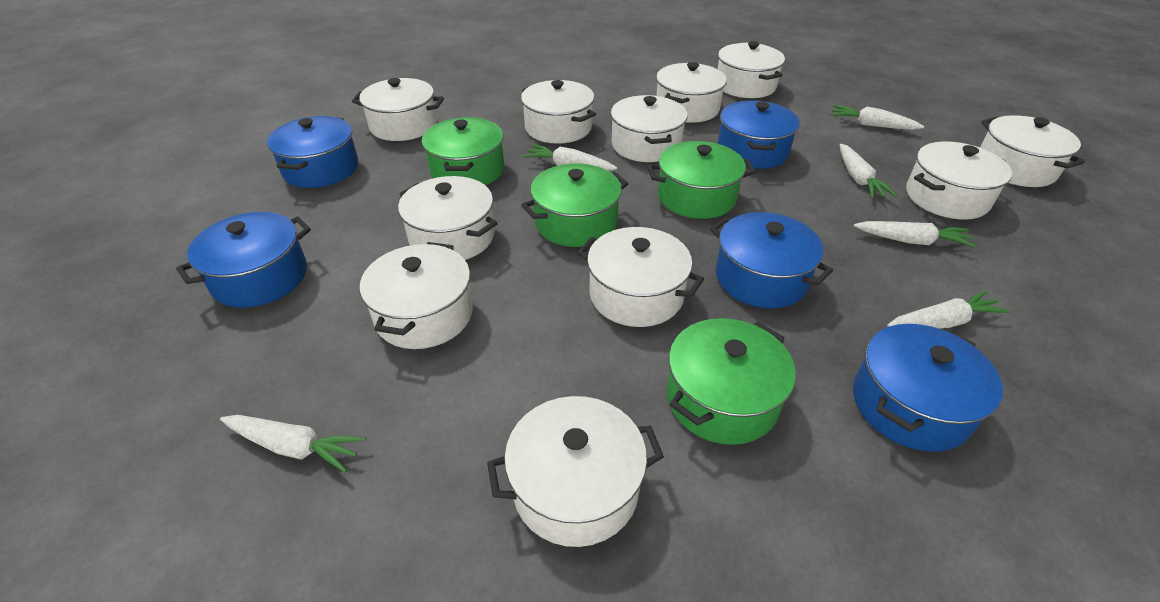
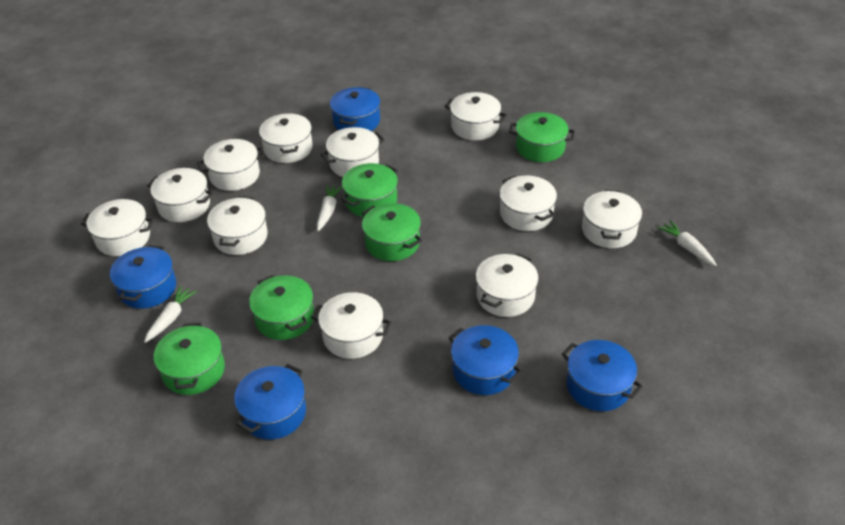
green pot: 4 -> 5
white carrot: 6 -> 3

